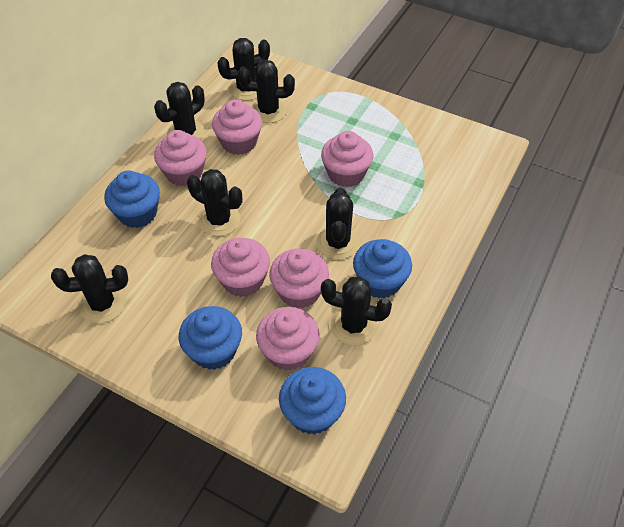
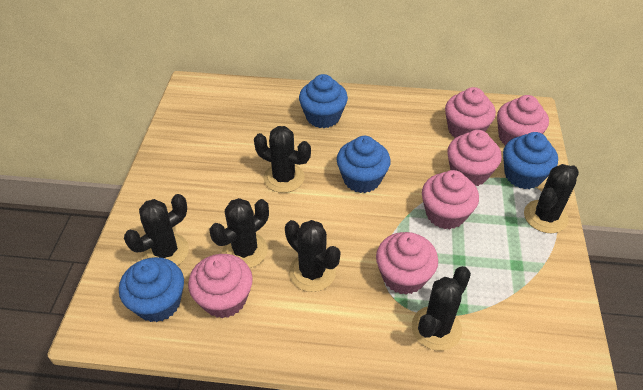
black cactus: 7 -> 6

